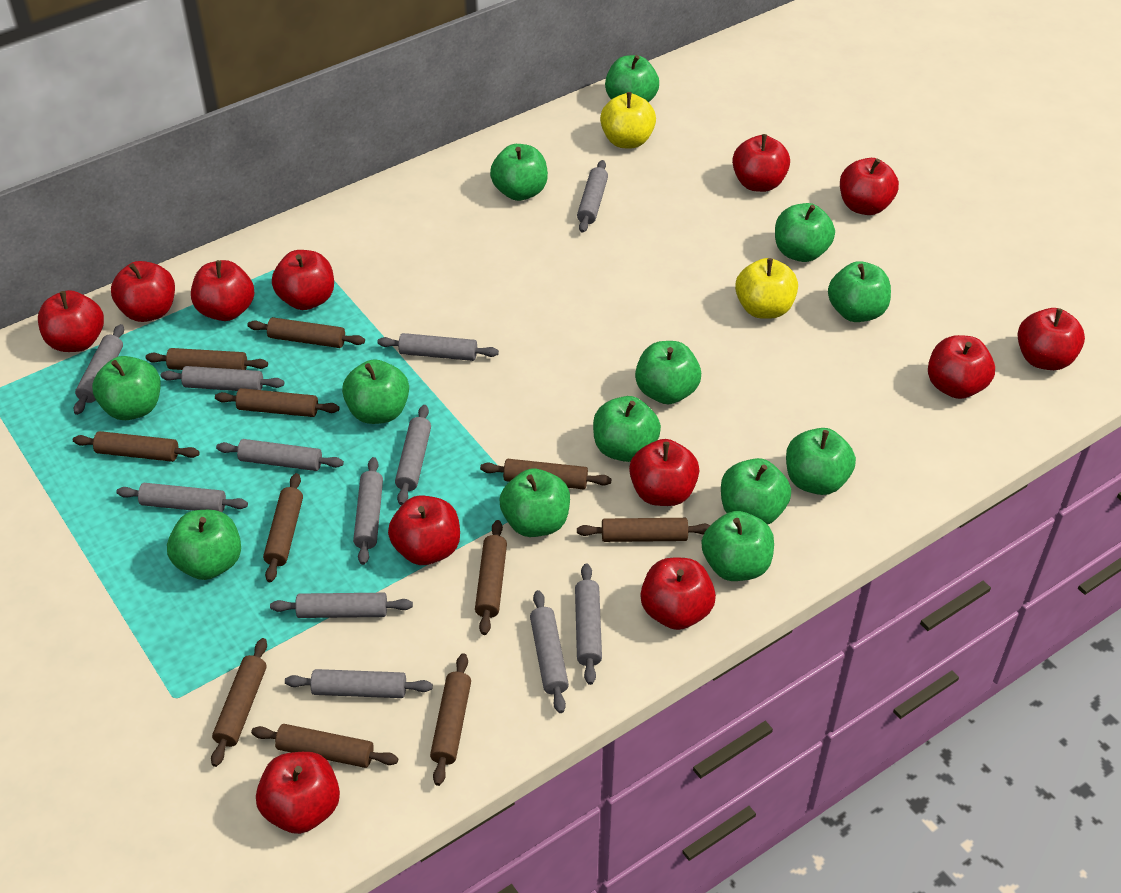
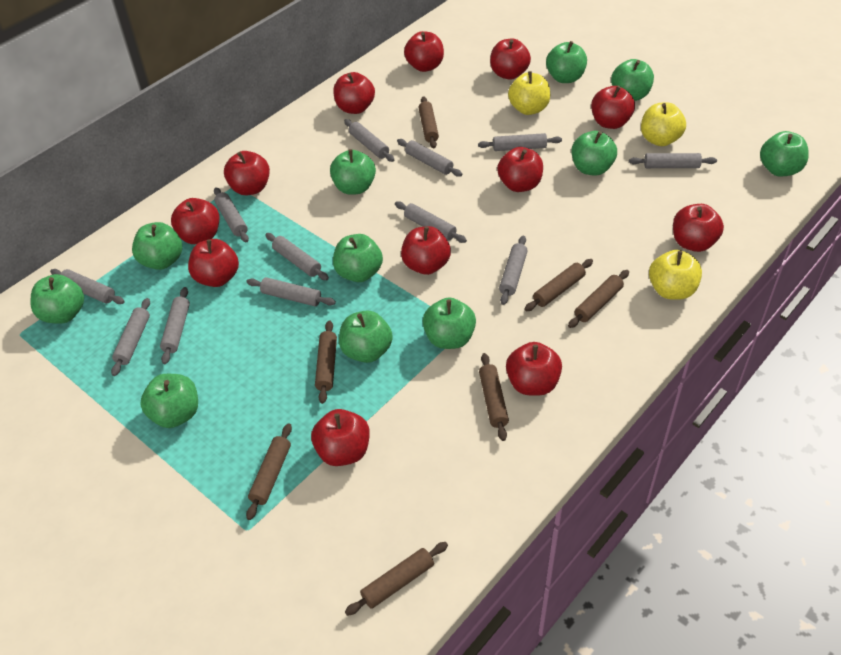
brown rolling pin: 11 -> 7
green apple: 13 -> 11
yellow apple: 2 -> 3

